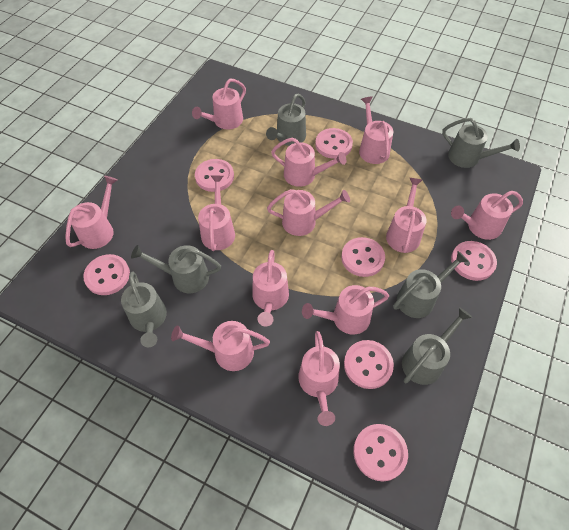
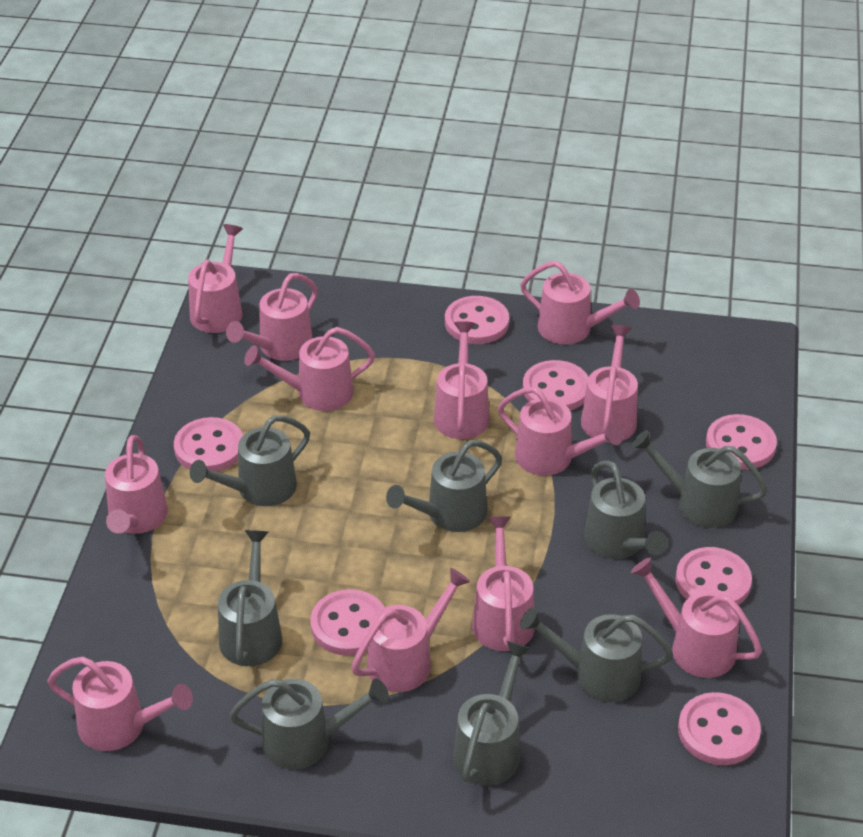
grey watering can: 6 -> 8

